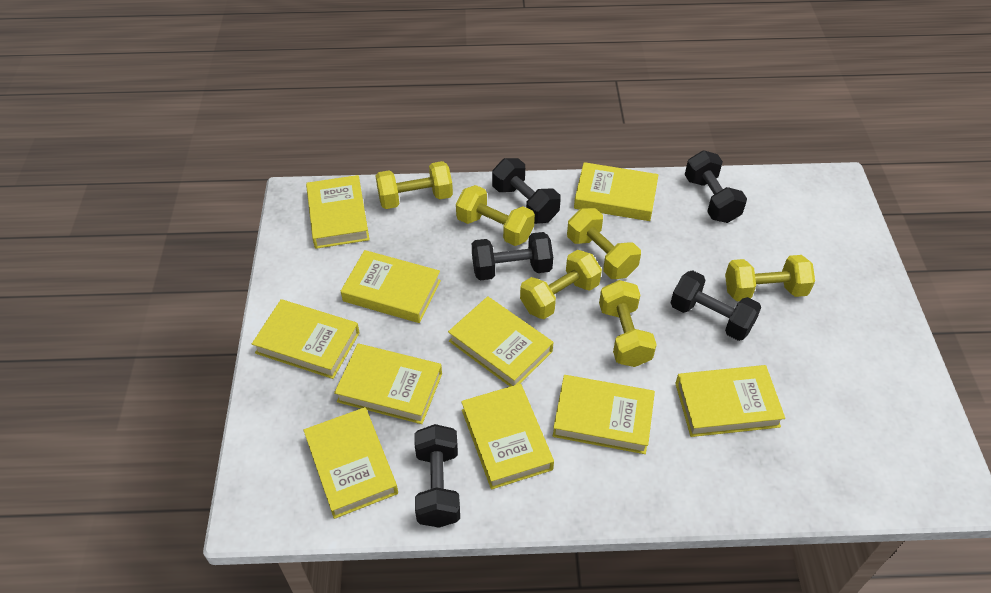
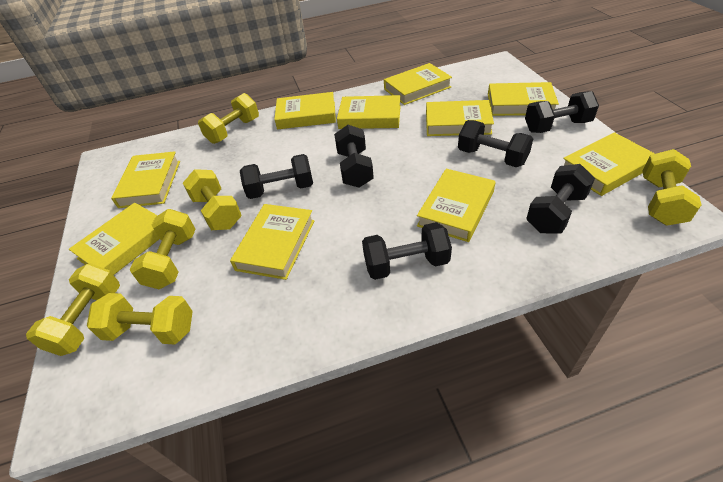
black dumbbell: 5 -> 6

